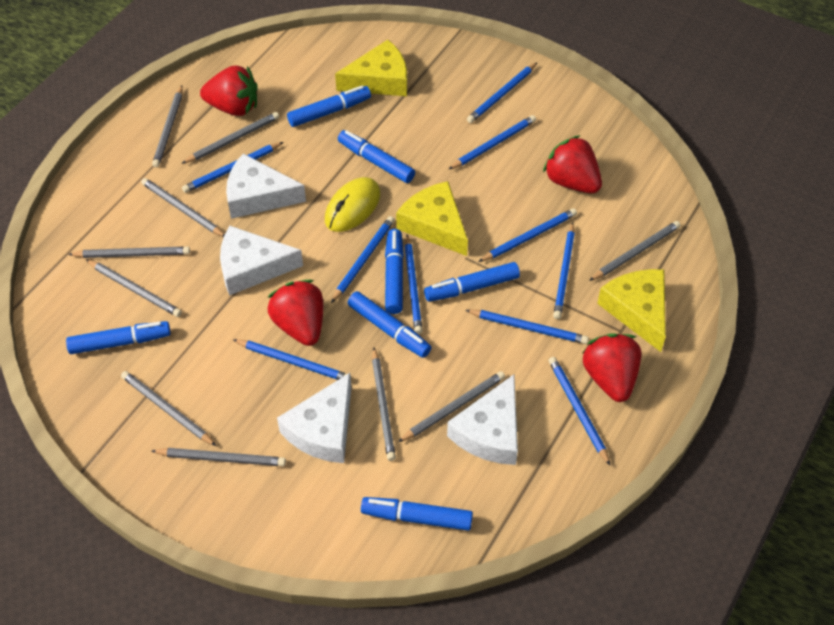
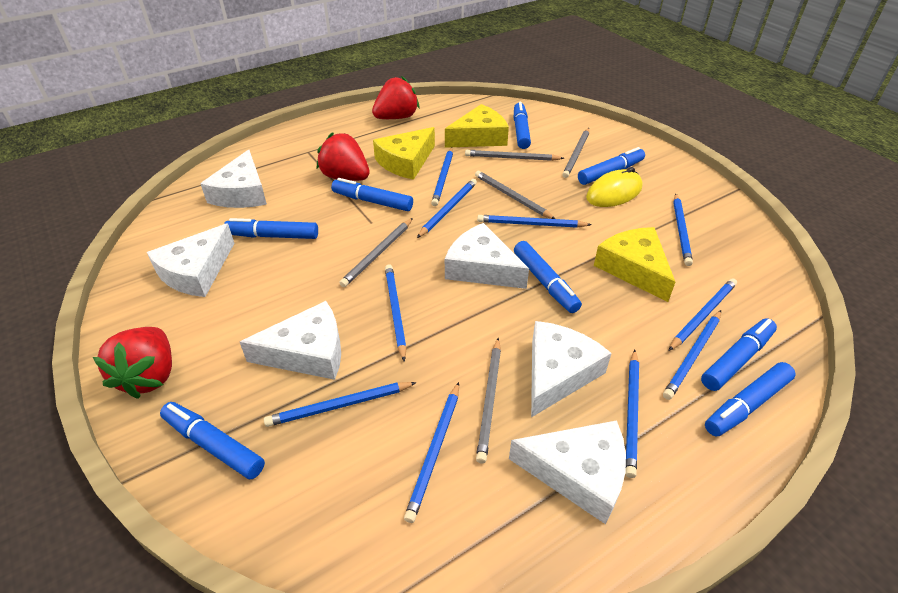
blue marker: 7 -> 8
grey pencil: 10 -> 5
red strawberry: 4 -> 3
white cheese: 4 -> 6

